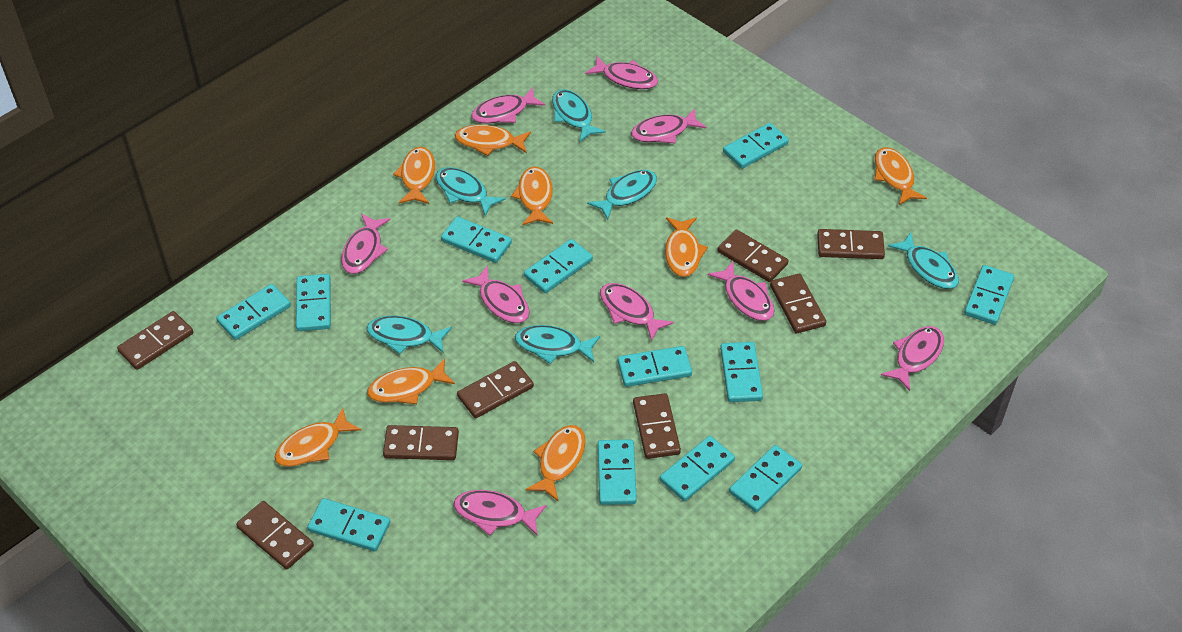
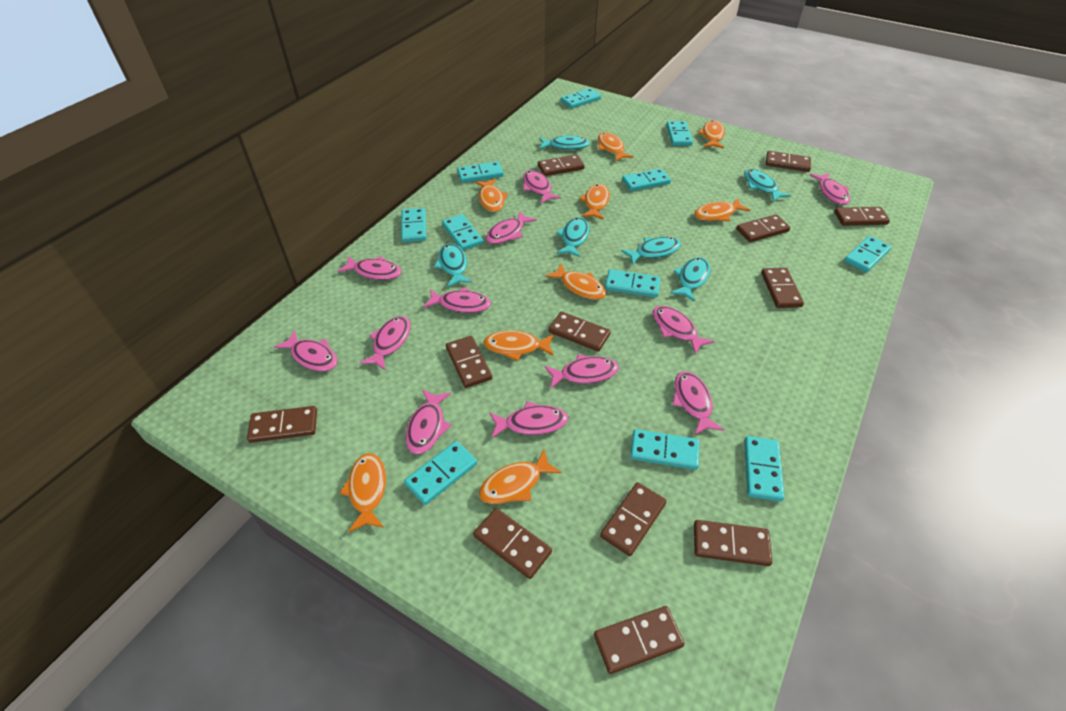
brown domino: 8 -> 12
orange fish: 8 -> 9
pink fish: 9 -> 12
turquoise domino: 12 -> 11

